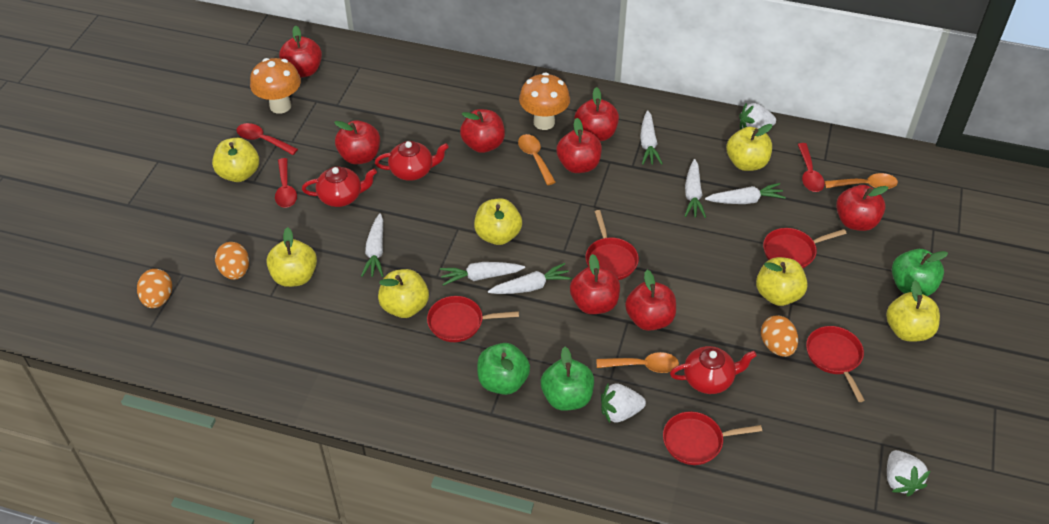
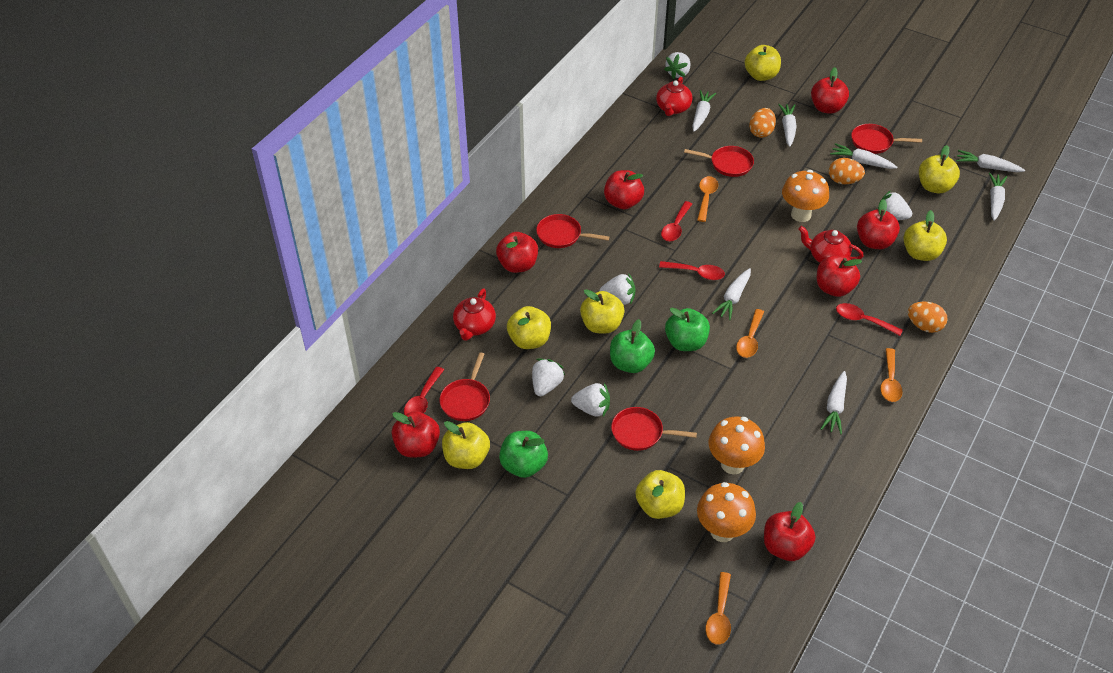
orange mushroom: 2 -> 3
orange spoon: 3 -> 4
red apple: 8 -> 7
red spoon: 3 -> 4
white carrot: 6 -> 7
white strawberry: 3 -> 5

